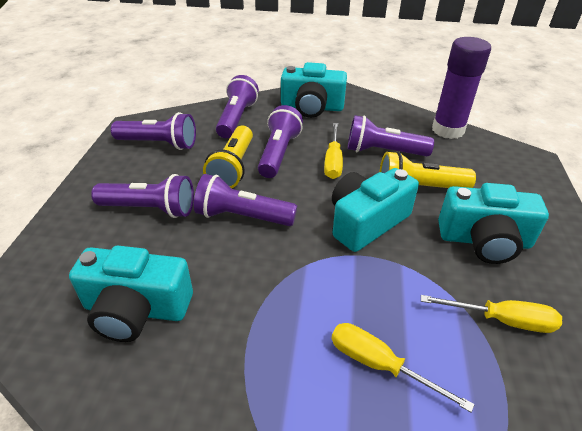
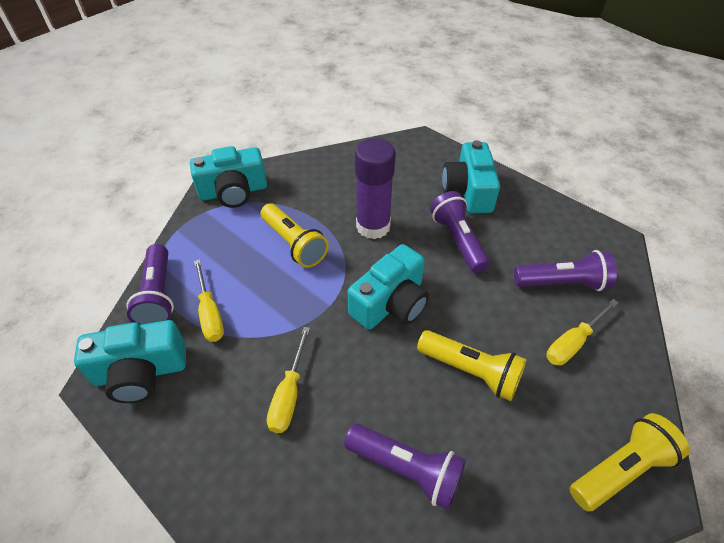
purple flashlight: 6 -> 4
yellow flashlight: 2 -> 3

